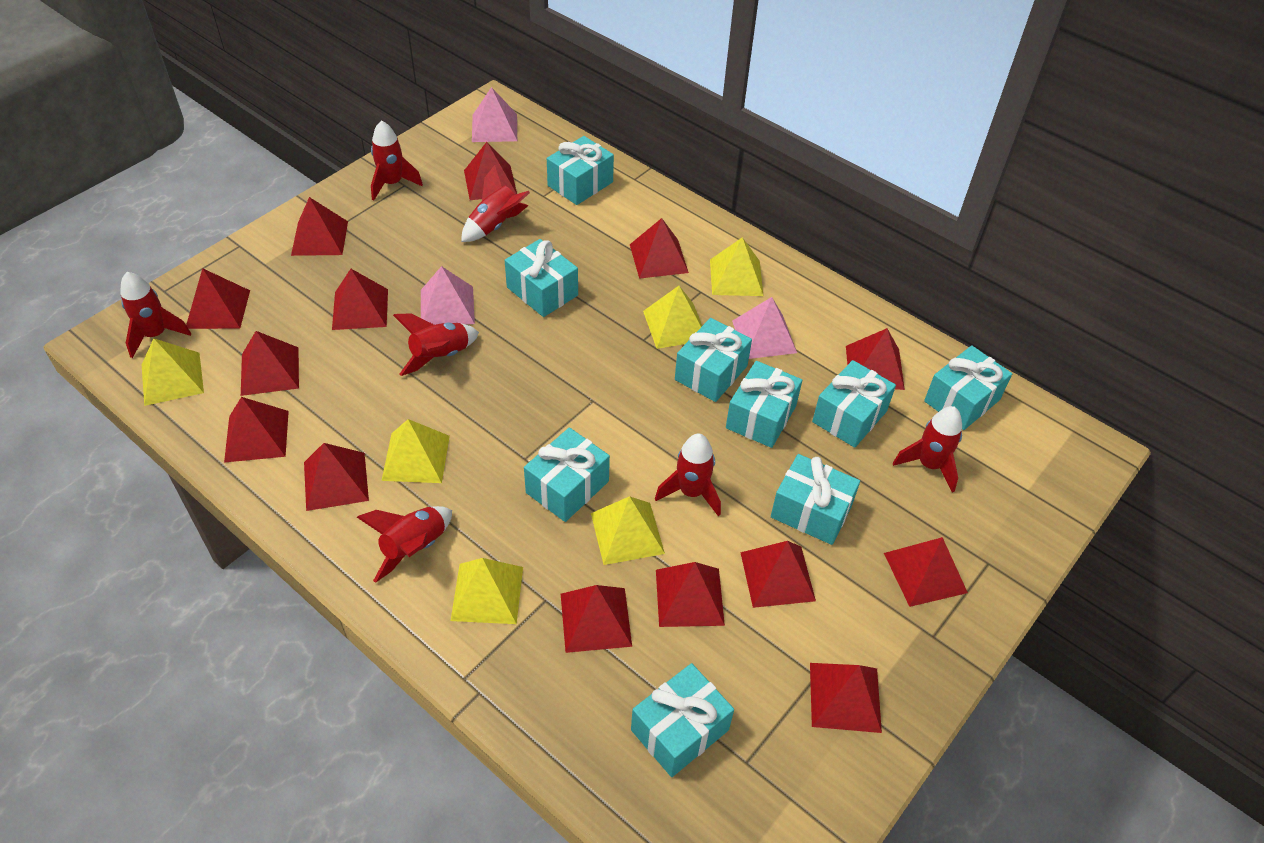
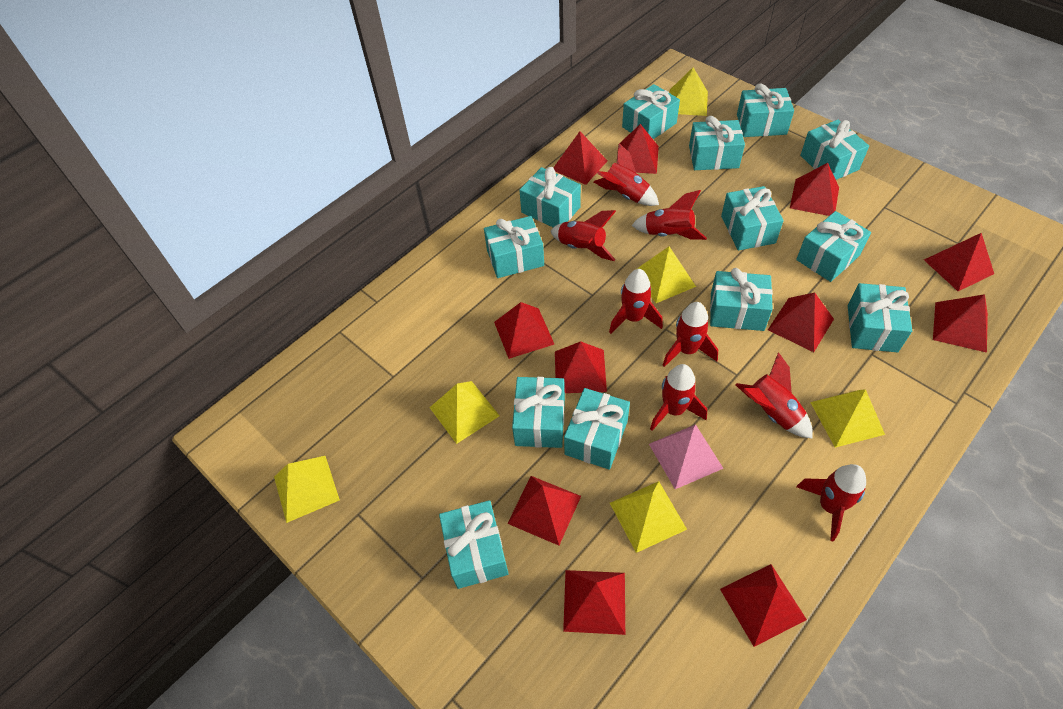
pink pyramid: 3 -> 1
red pyramid: 14 -> 11
red rocket: 7 -> 8
turquoise gift: 9 -> 13

